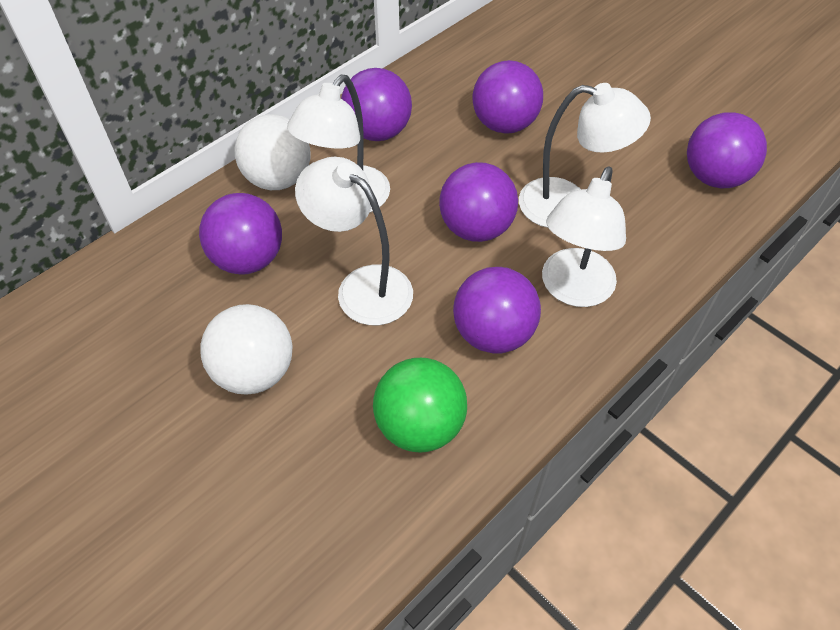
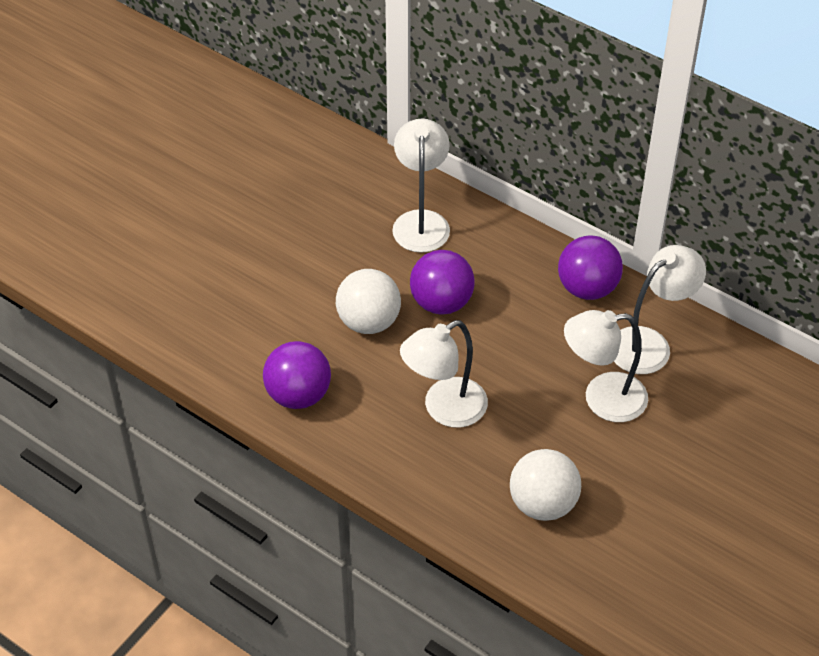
green ball: 1 -> 0
purple ball: 6 -> 3

